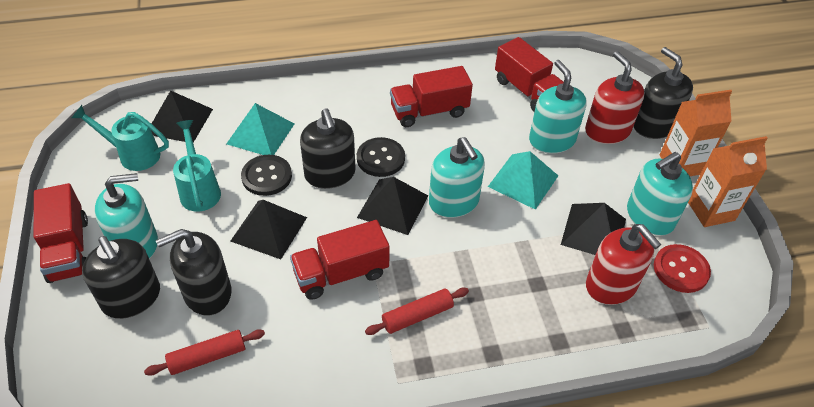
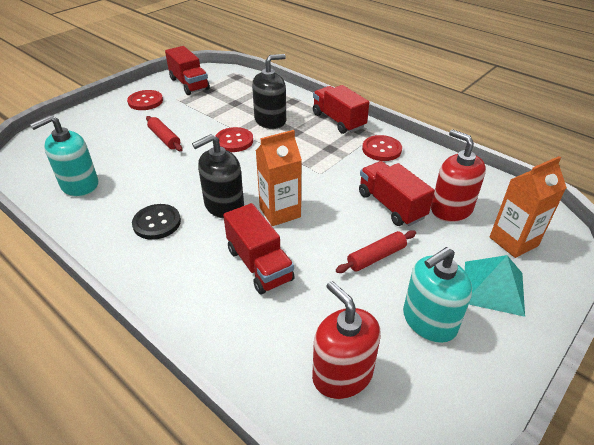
black button: 2 -> 1
black pyramid: 4 -> 0
black soap dispenser: 4 -> 2
red button: 1 -> 3
turquoise pyramid: 2 -> 1
turquoise soap dispenser: 4 -> 2
turquoise watering can: 2 -> 0

